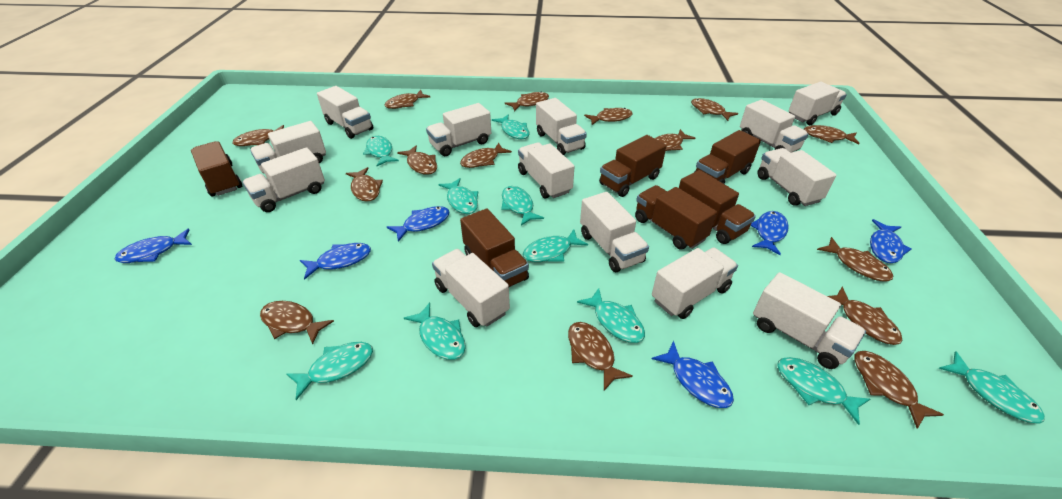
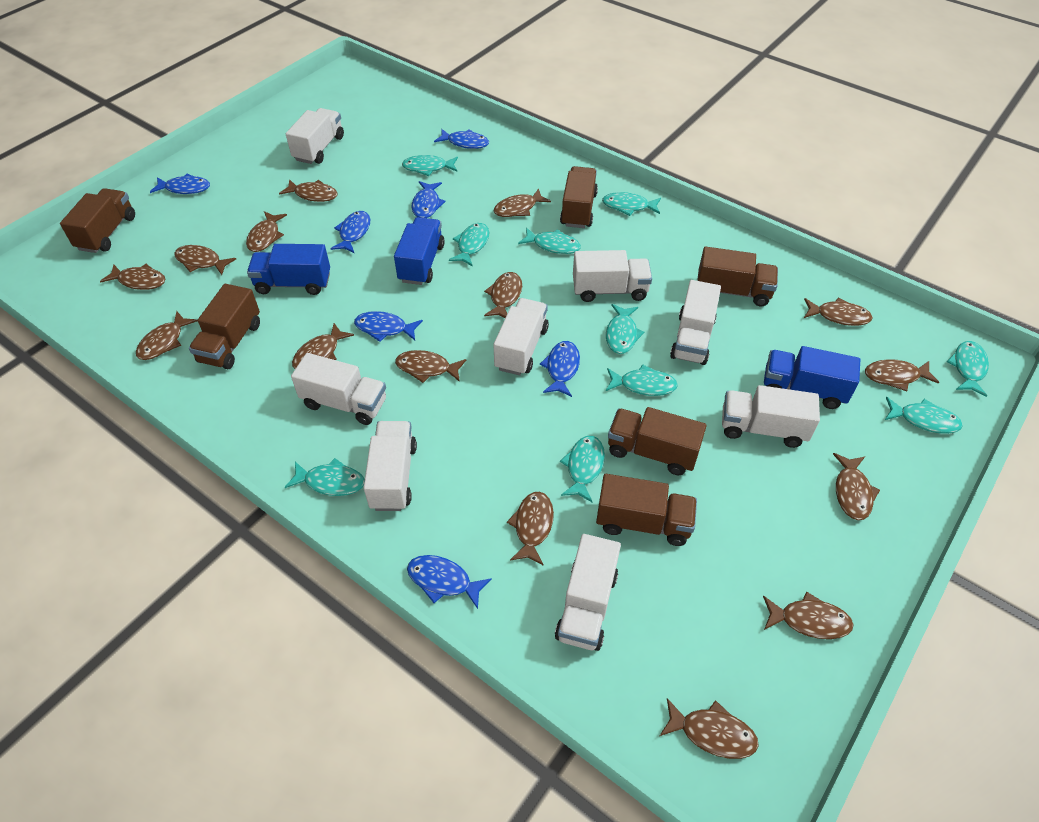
blue fish: 6 -> 7
blue truck: 0 -> 3
white truck: 13 -> 8

